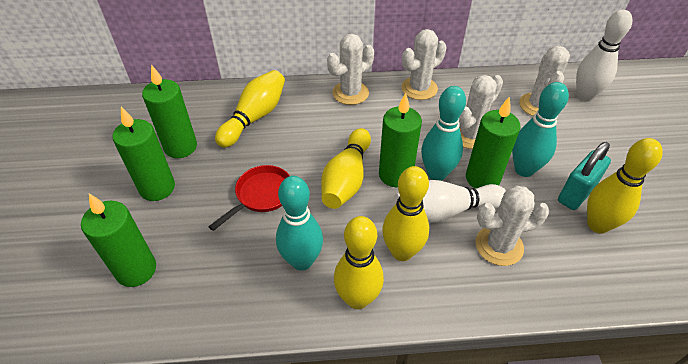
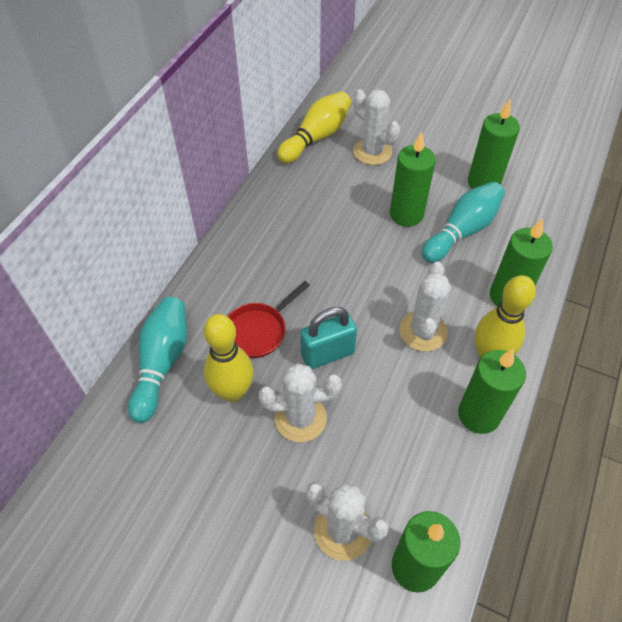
turquoise bowling pin: 3 -> 2
white bowling pin: 2 -> 0
white cactus: 5 -> 4
yellow bowling pin: 5 -> 3

